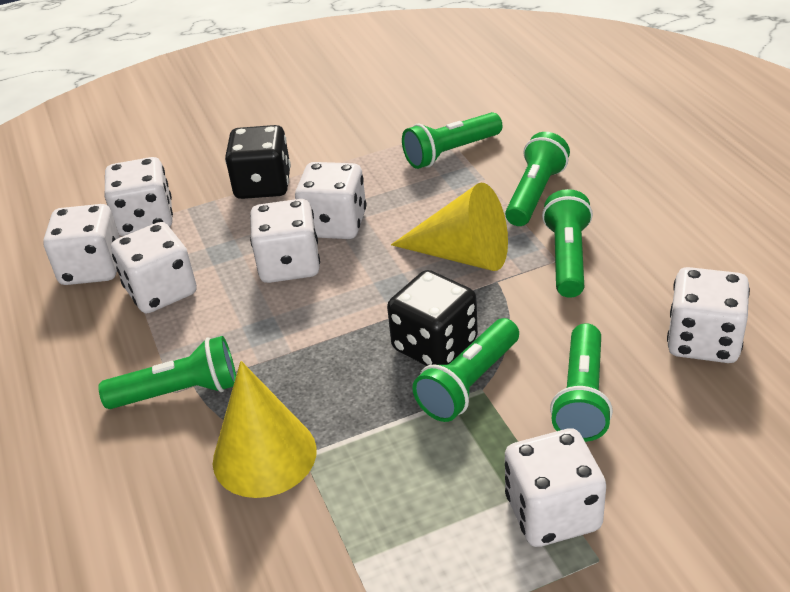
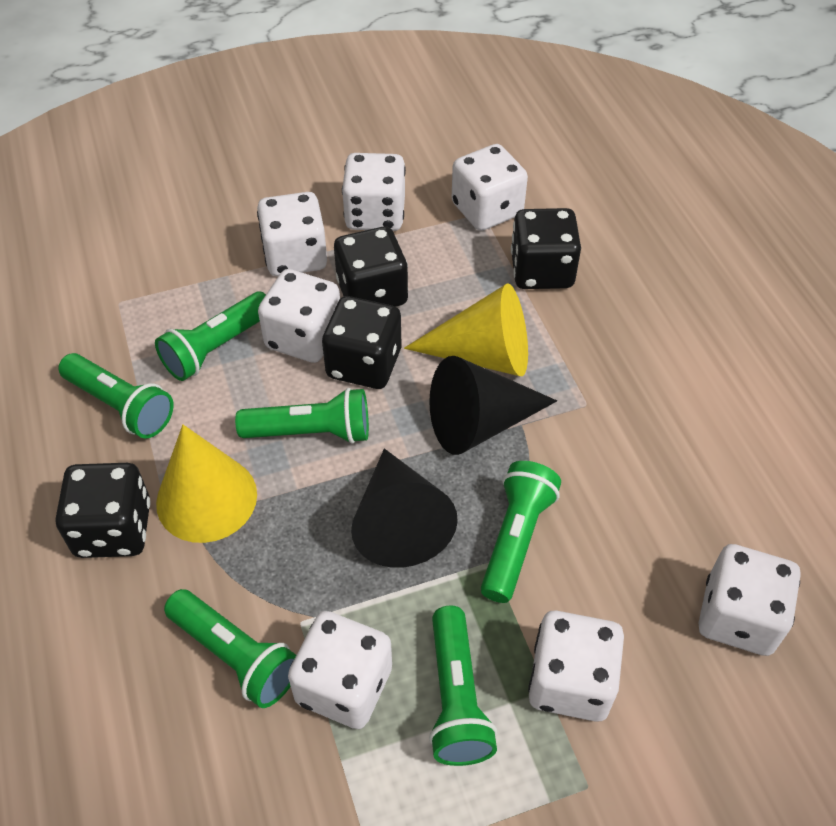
black cone: 0 -> 2
black dice: 2 -> 4

